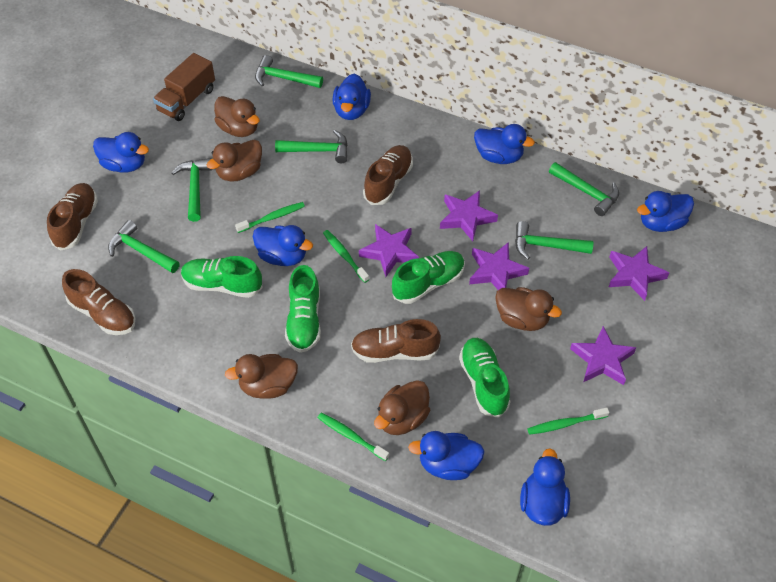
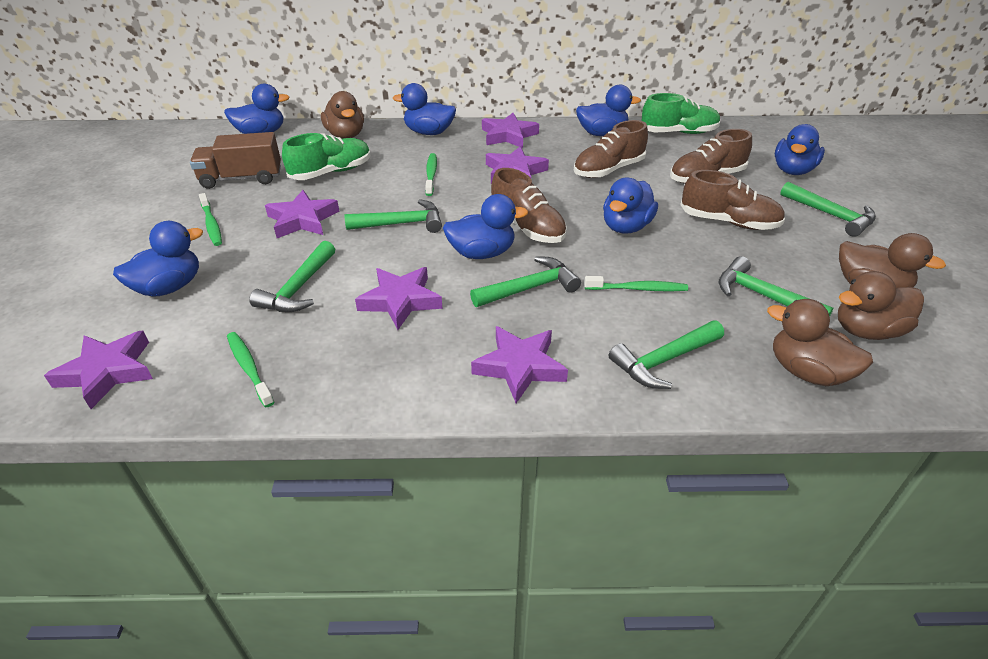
brown duck: 5 -> 4
green shoe: 4 -> 2
purple star: 5 -> 6

